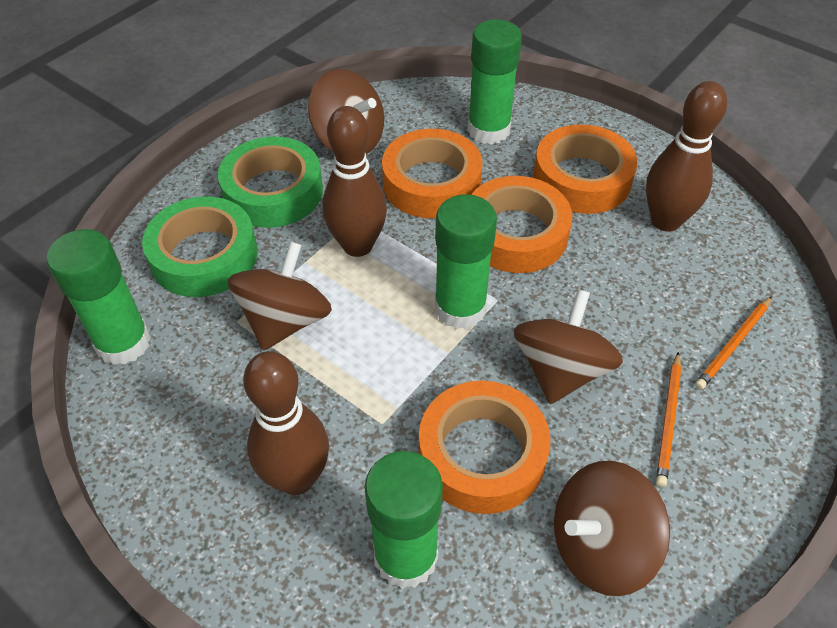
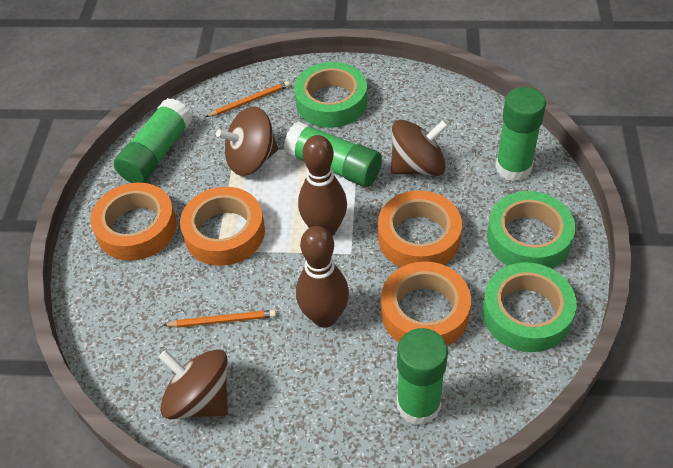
brown bowling pin: 3 -> 2
brown spinning top: 4 -> 3
green tape: 2 -> 3

